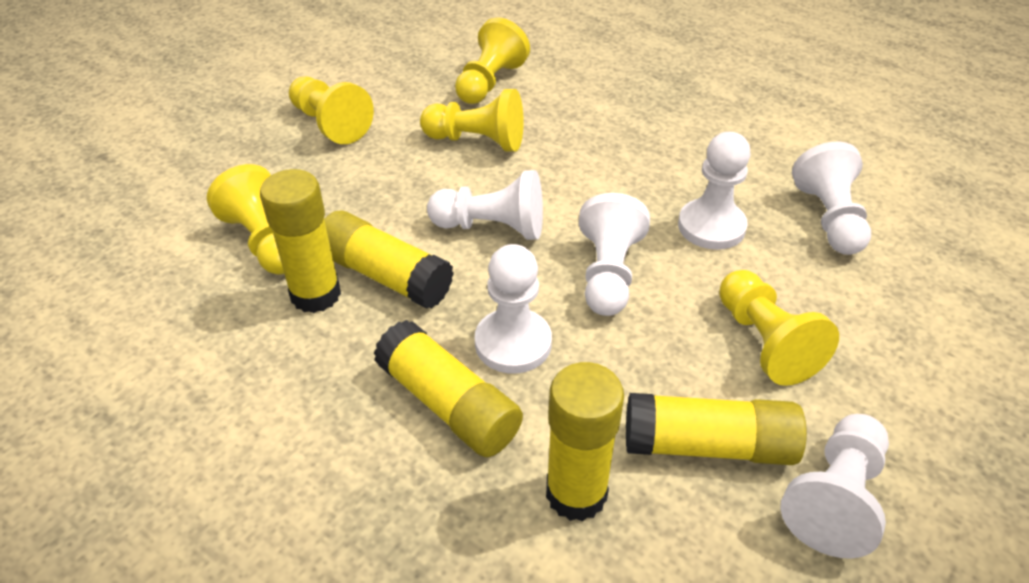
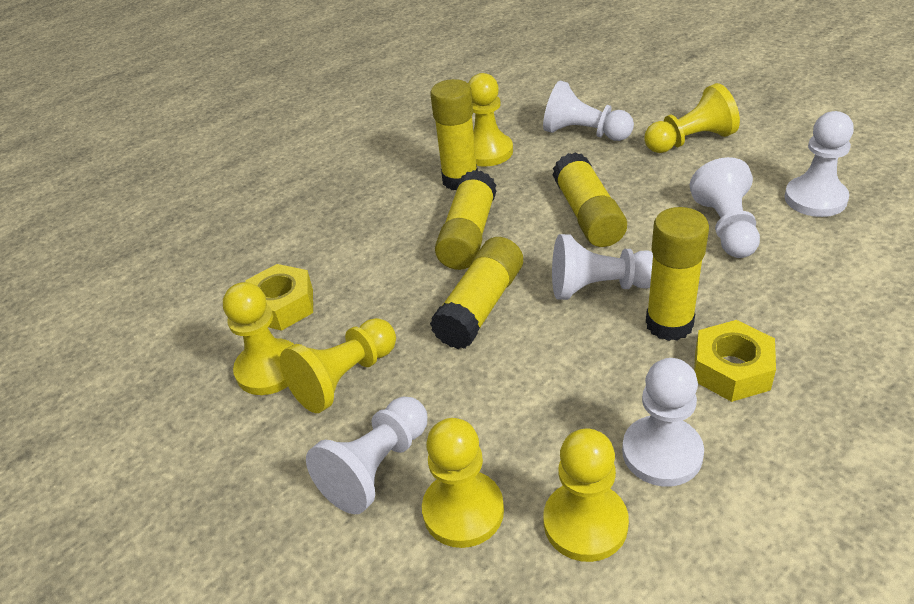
yellow nut: 0 -> 2
yellow pawn: 5 -> 6

